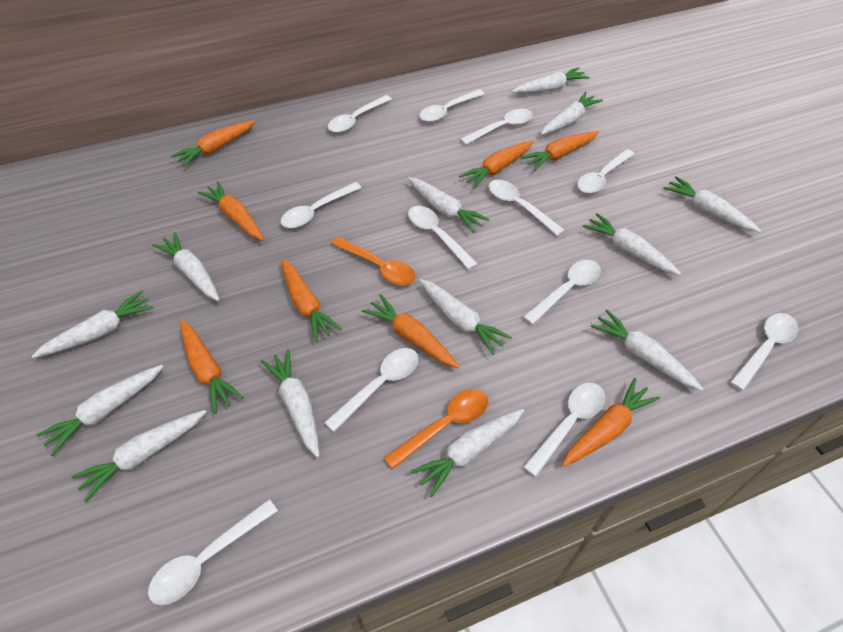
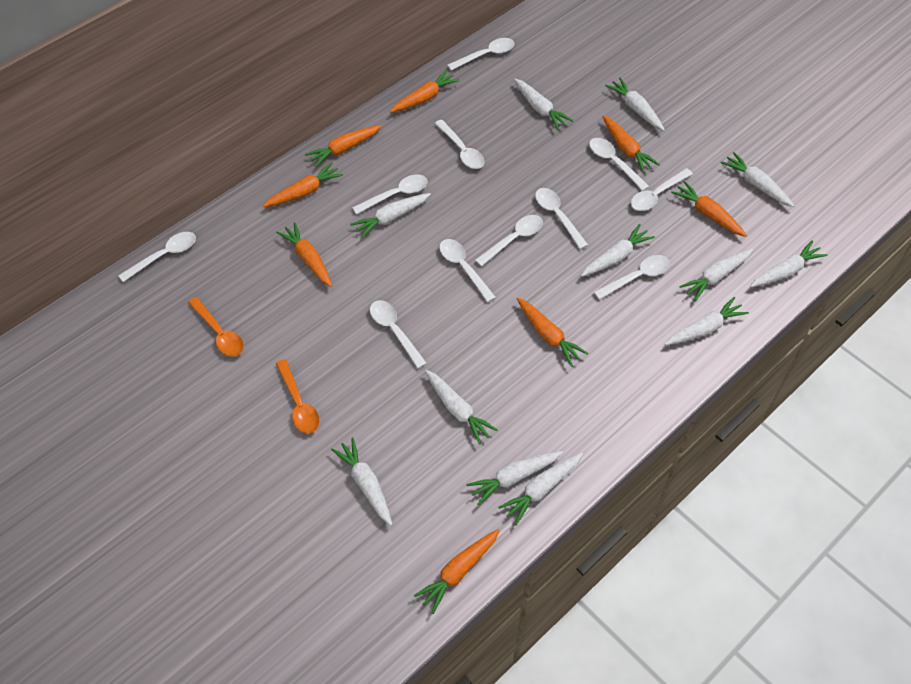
white carrot: 13 -> 12
white spoon: 12 -> 11

